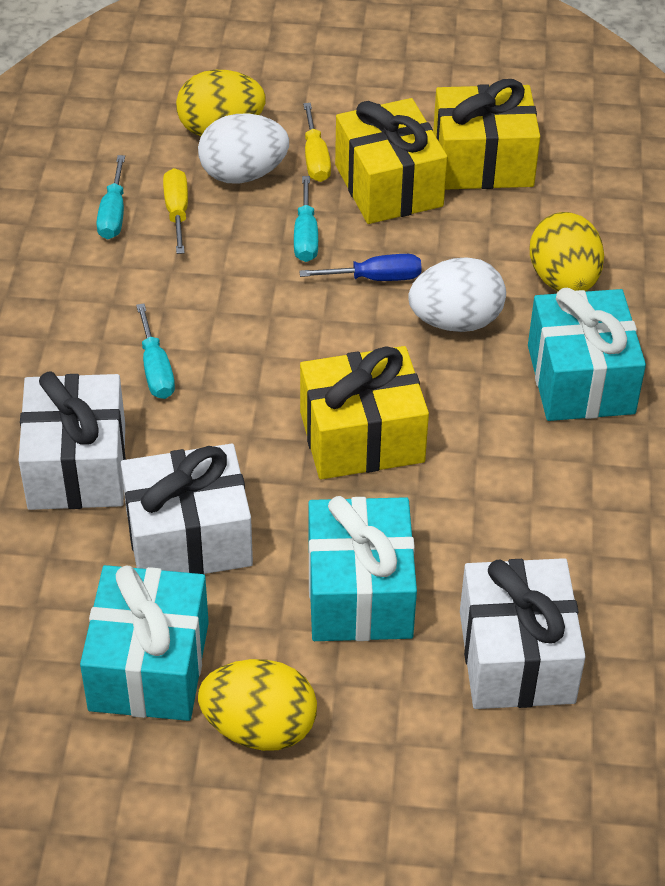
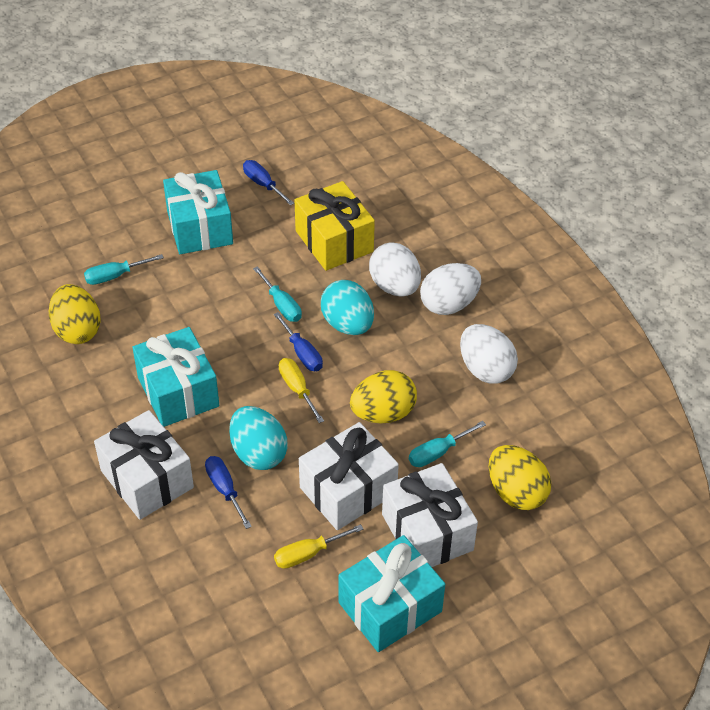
blue screwdriver: 1 -> 3
turquoise egg: 0 -> 2
white egg: 2 -> 3
yellow gift: 3 -> 1

